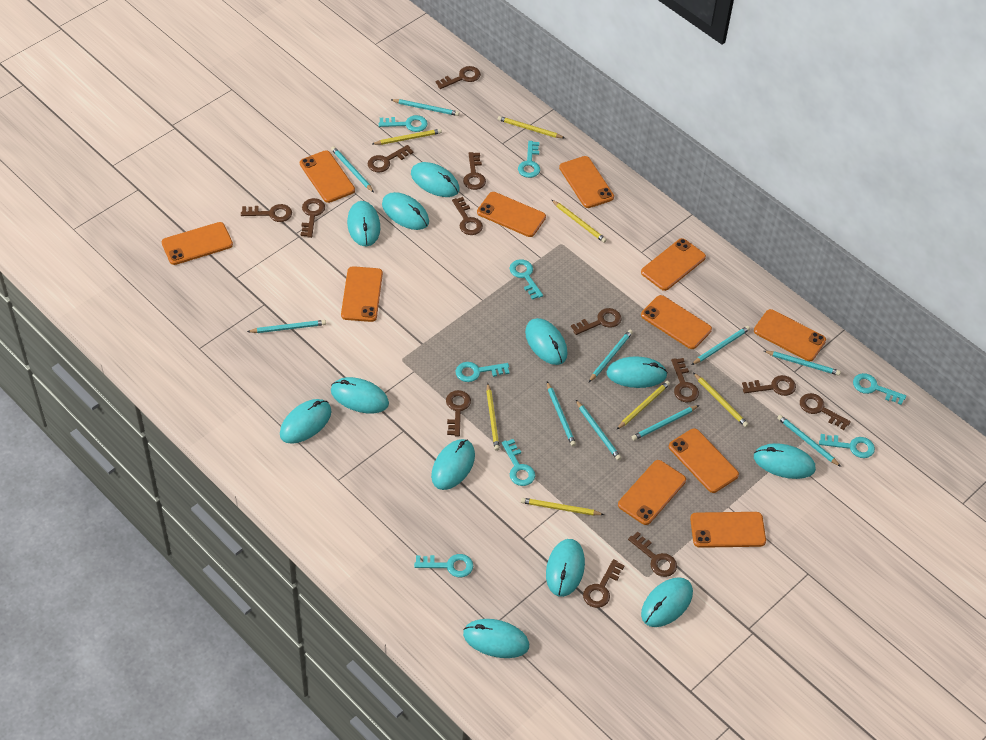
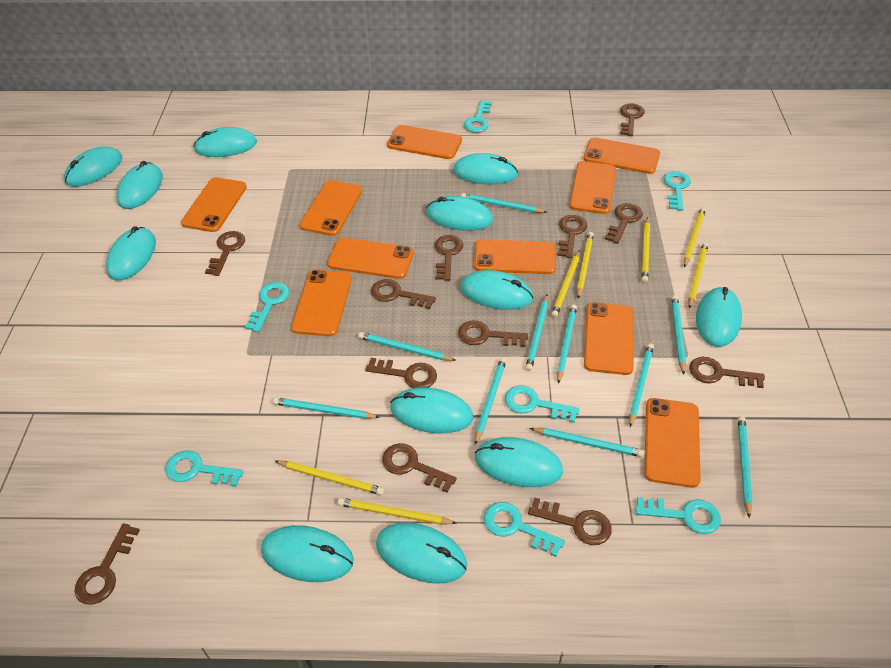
brown key: 13 -> 12
orange phone: 11 -> 10
turquoise key: 8 -> 7

